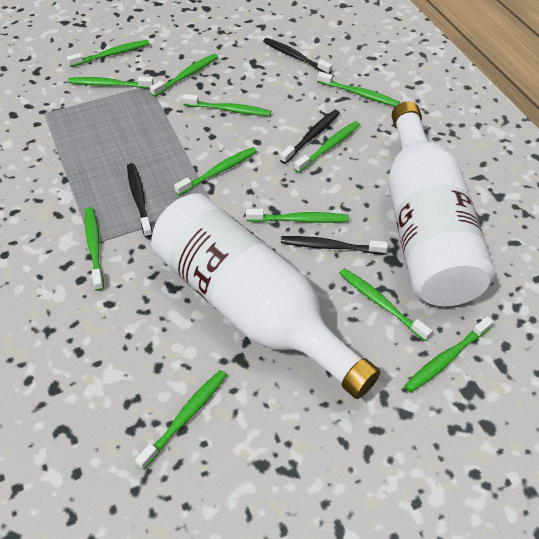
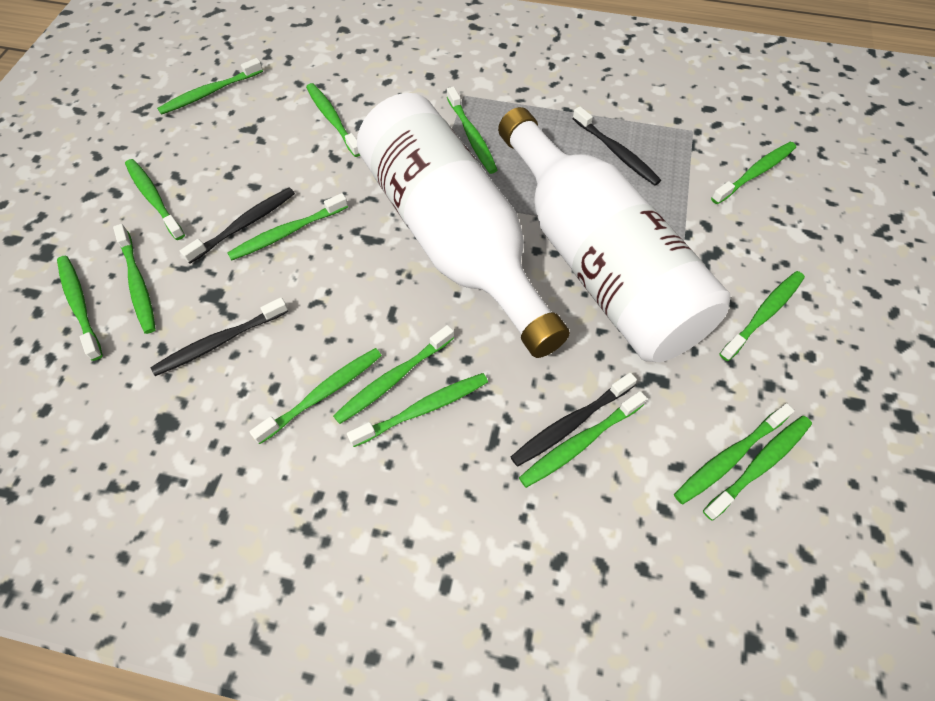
green toothbrush: 12 -> 15

